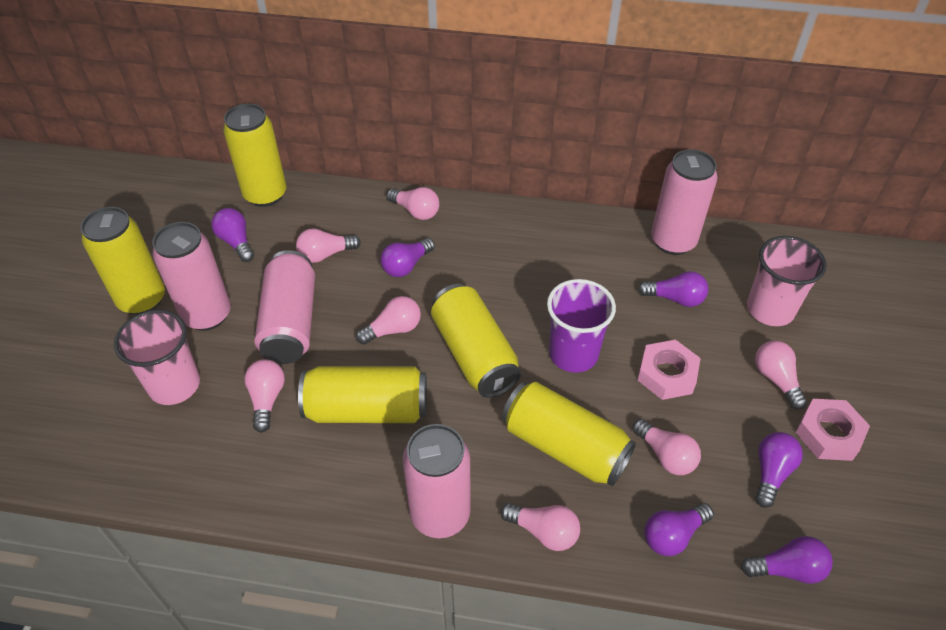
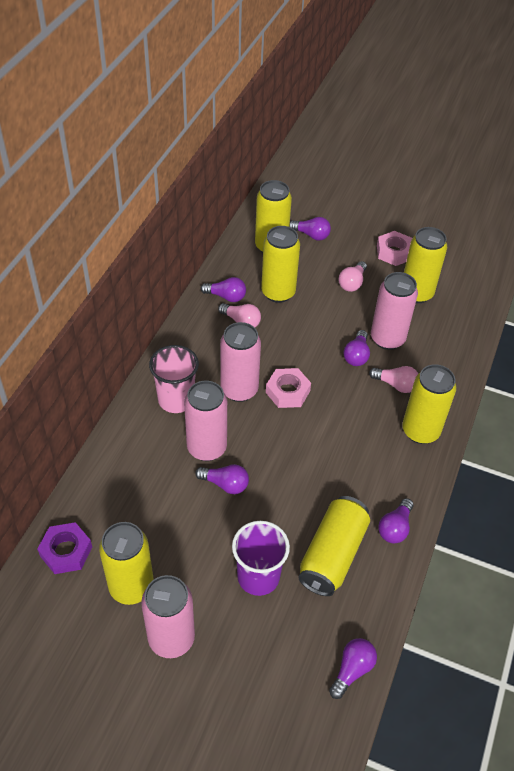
pink cup: 2 -> 1
pink light bulb: 7 -> 3
purple nut: 0 -> 1
yellow can: 5 -> 6

